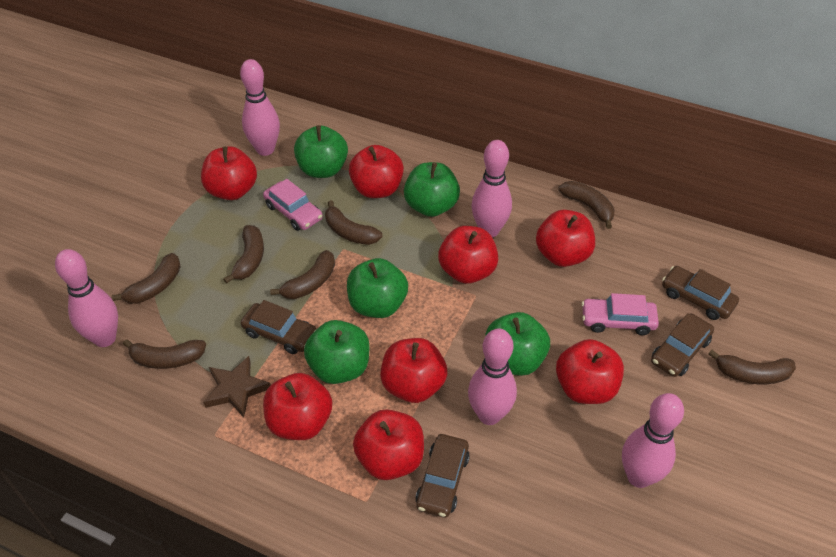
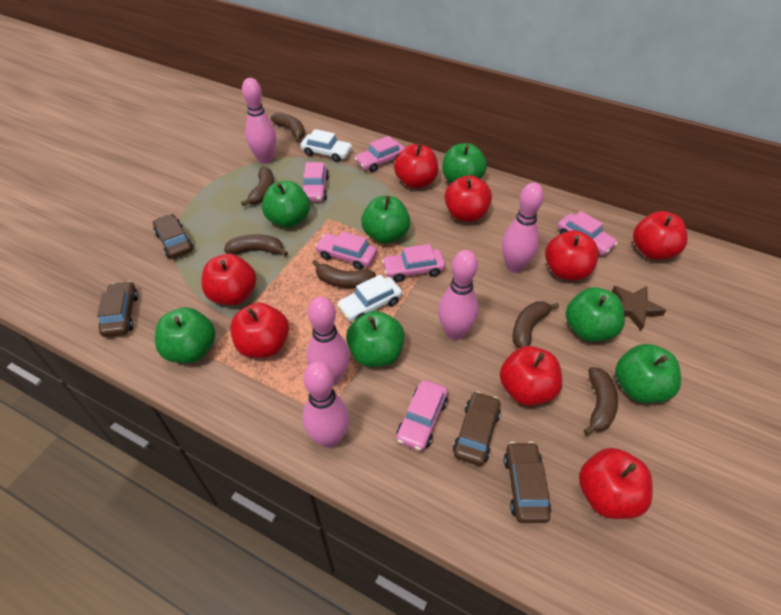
brown banana: 7 -> 6
green apple: 5 -> 7
pink car: 2 -> 6
white car: 0 -> 2

